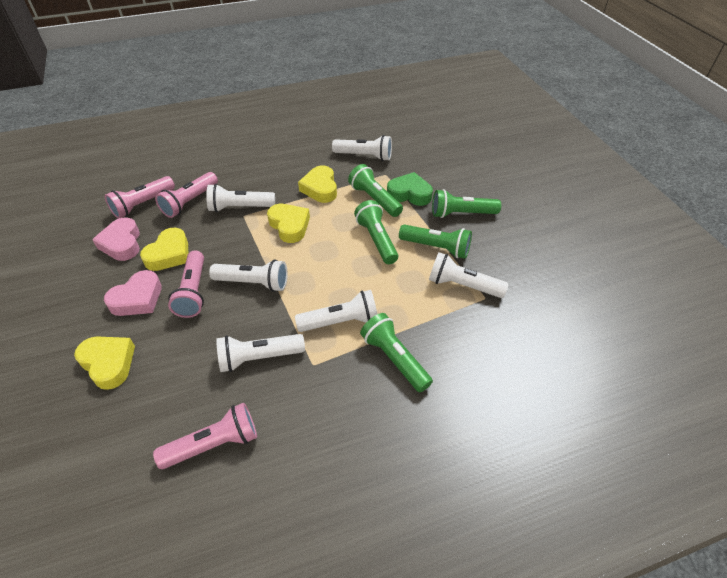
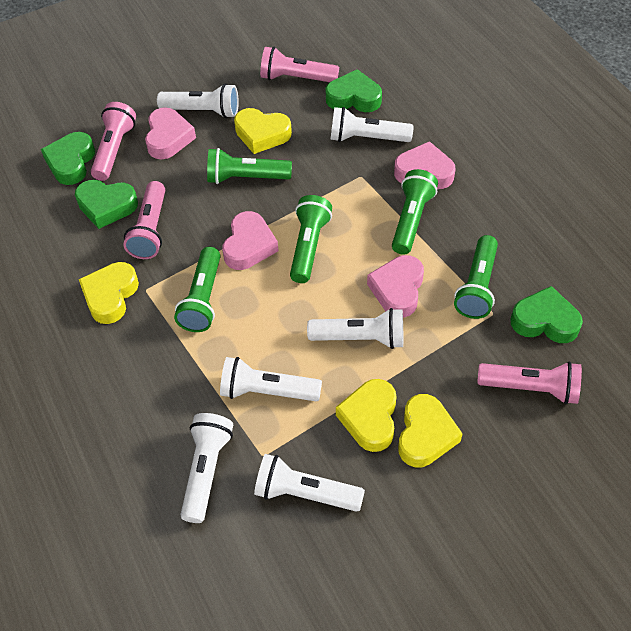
green heart: 1 -> 4
pink heart: 2 -> 4

